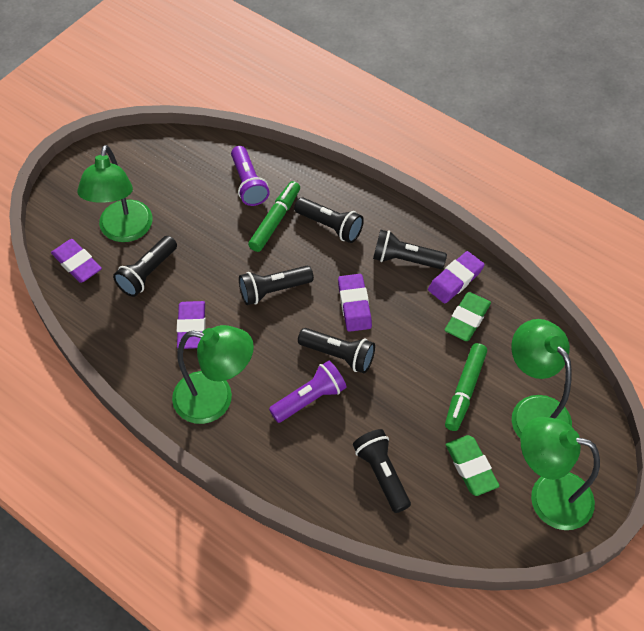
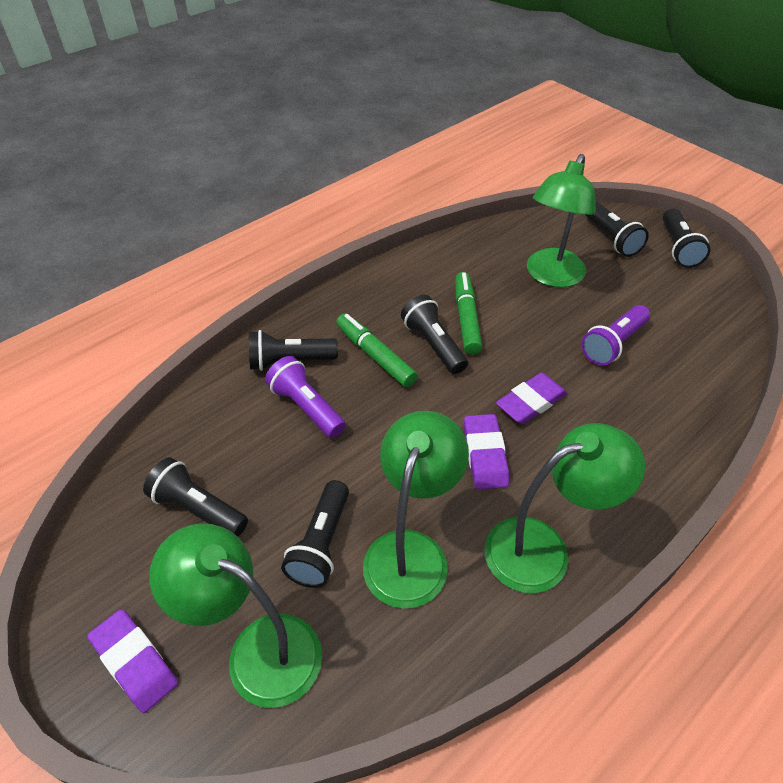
green eraser: 2 -> 0
purple eraser: 4 -> 3

